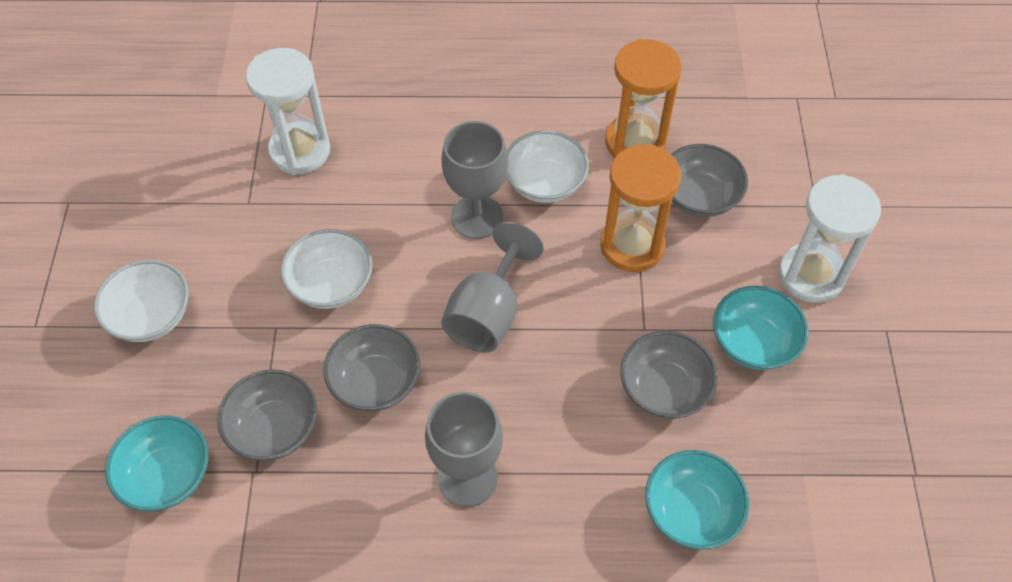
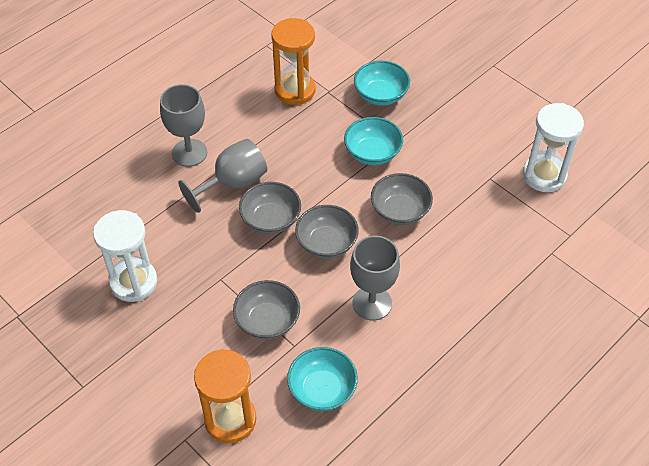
white bowl: 3 -> 0

